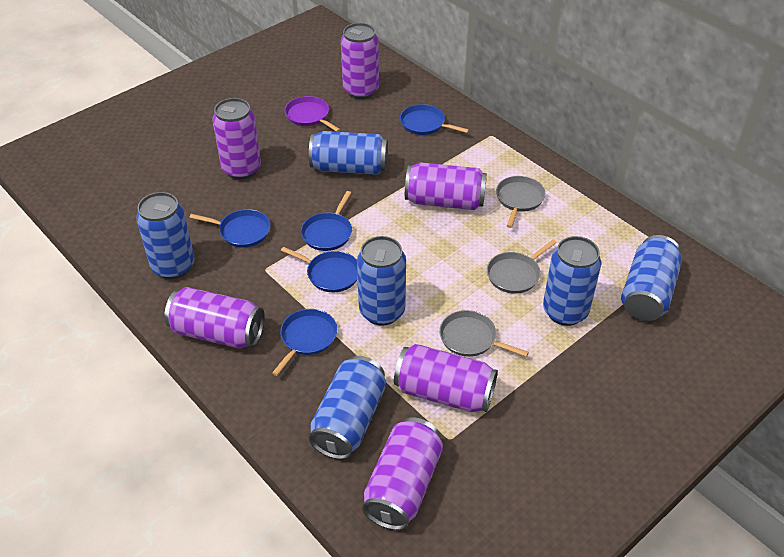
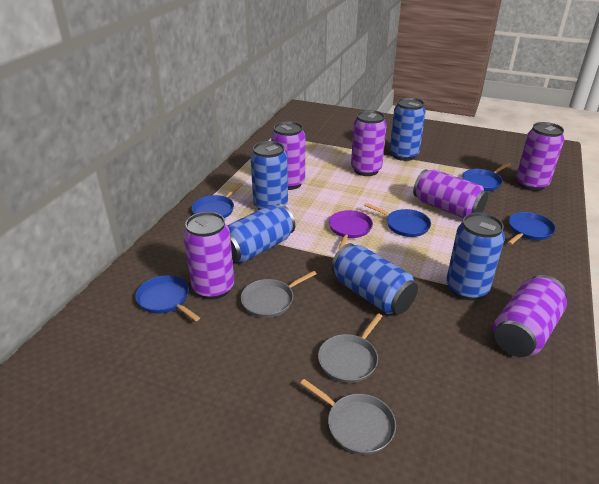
blue can: 6 -> 5

